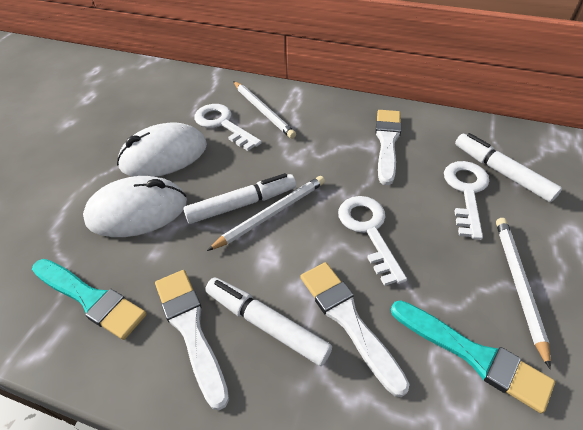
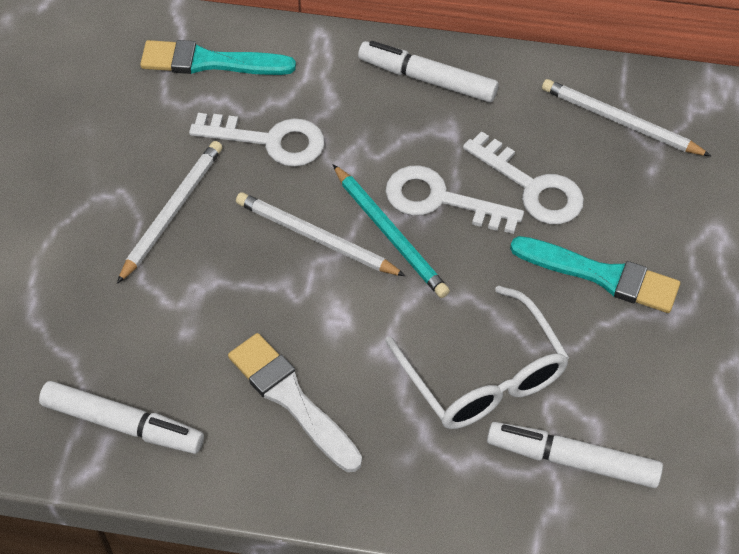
turquoise pencil: 0 -> 1
white brush: 3 -> 1
white glasses: 0 -> 1
white mouse: 2 -> 0

